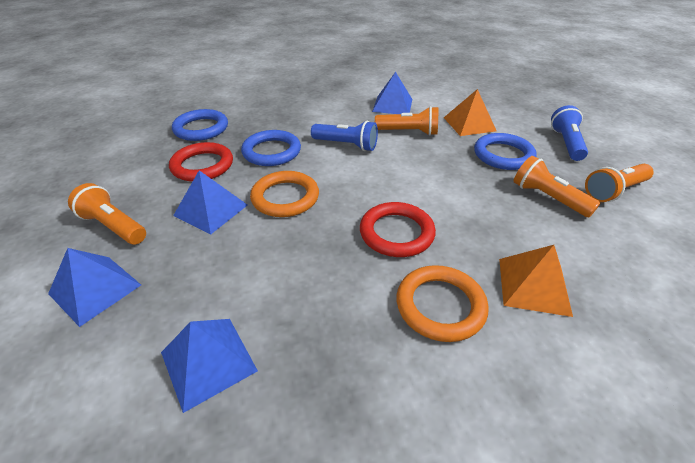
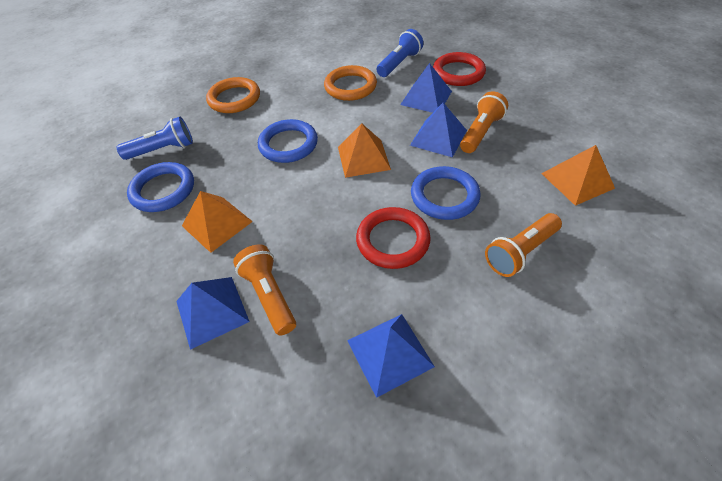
orange flashlight: 4 -> 3
orange pyramid: 2 -> 3

